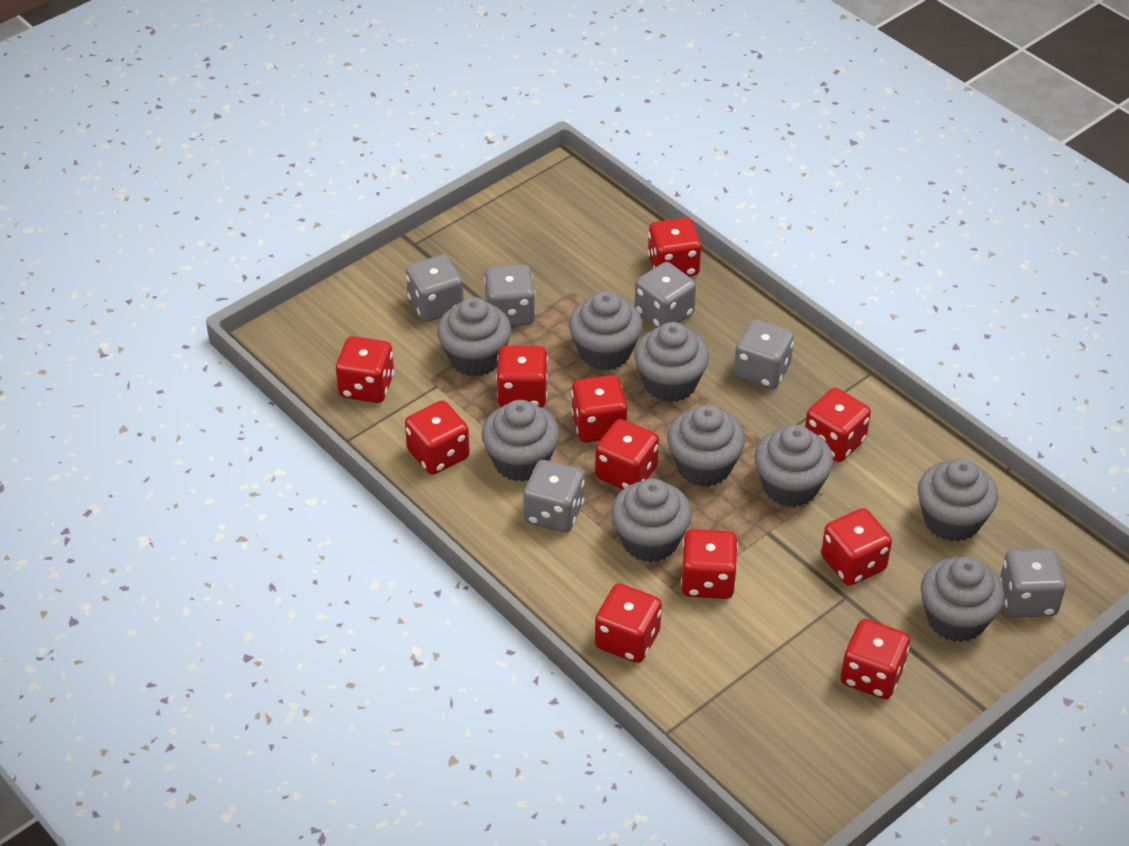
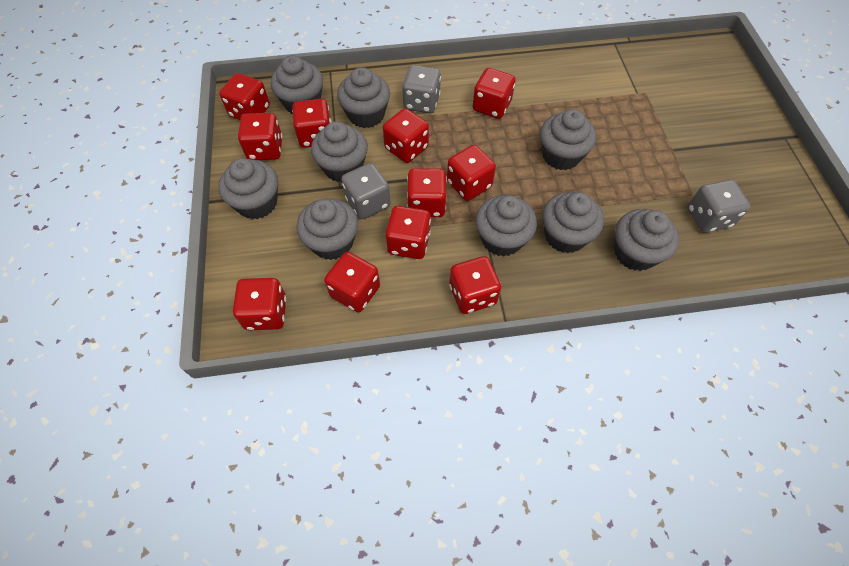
grey dice: 6 -> 3

